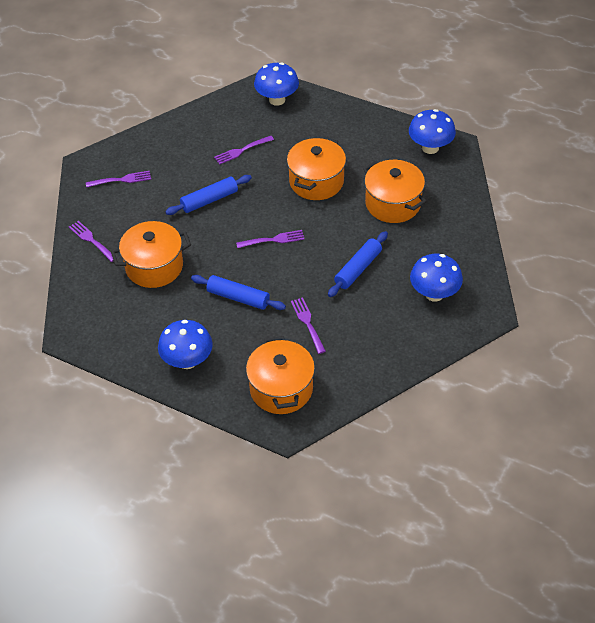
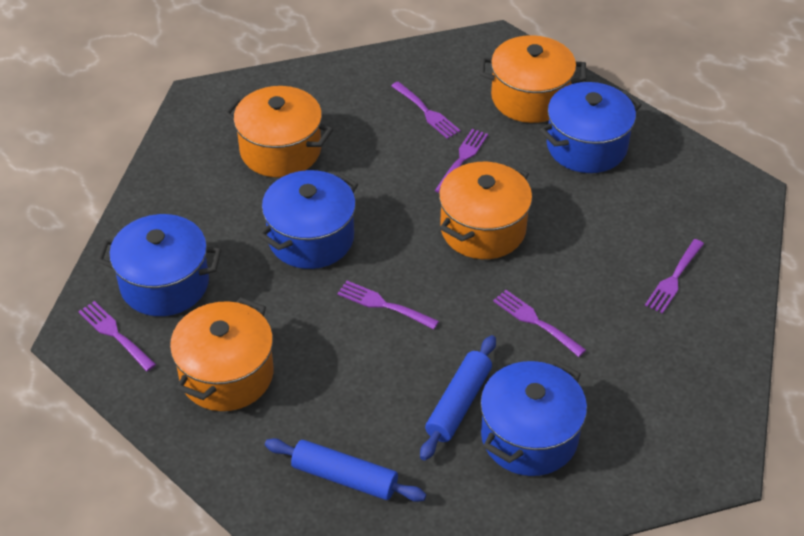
blue mushroom: 4 -> 0
blue pot: 0 -> 4
blue rolling pin: 3 -> 2
purple fork: 5 -> 6

